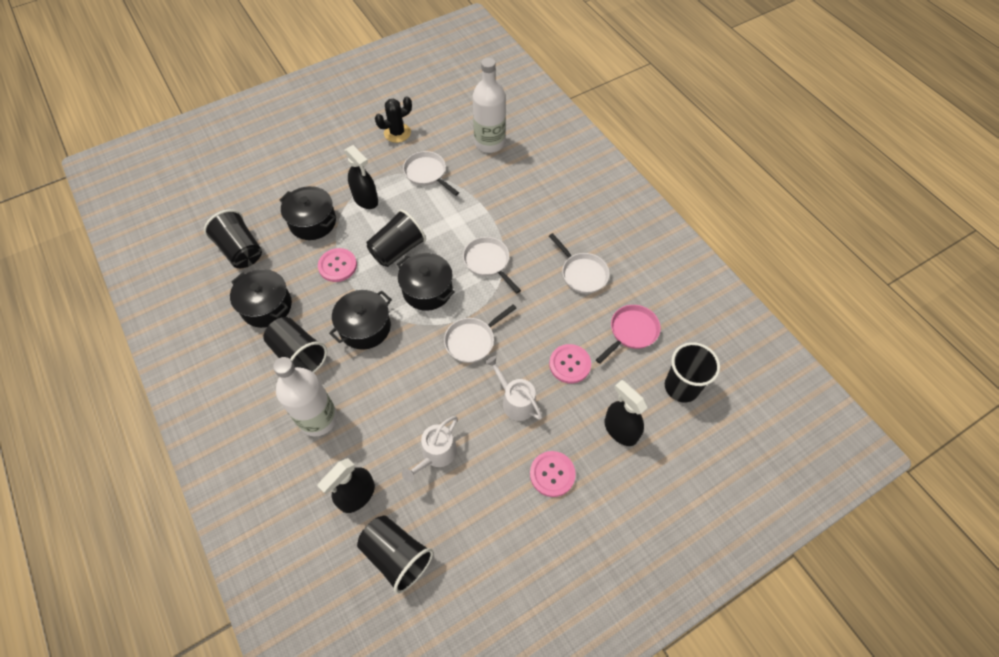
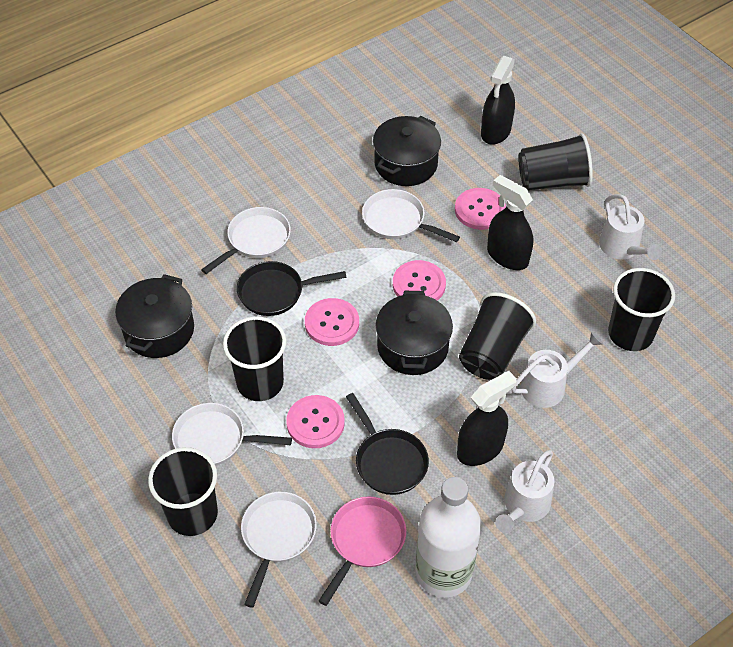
black cactus: 1 -> 0
black pan: 0 -> 2
black pot: 4 -> 3
pink button: 3 -> 4
white bottle: 2 -> 1
white watering can: 2 -> 3

